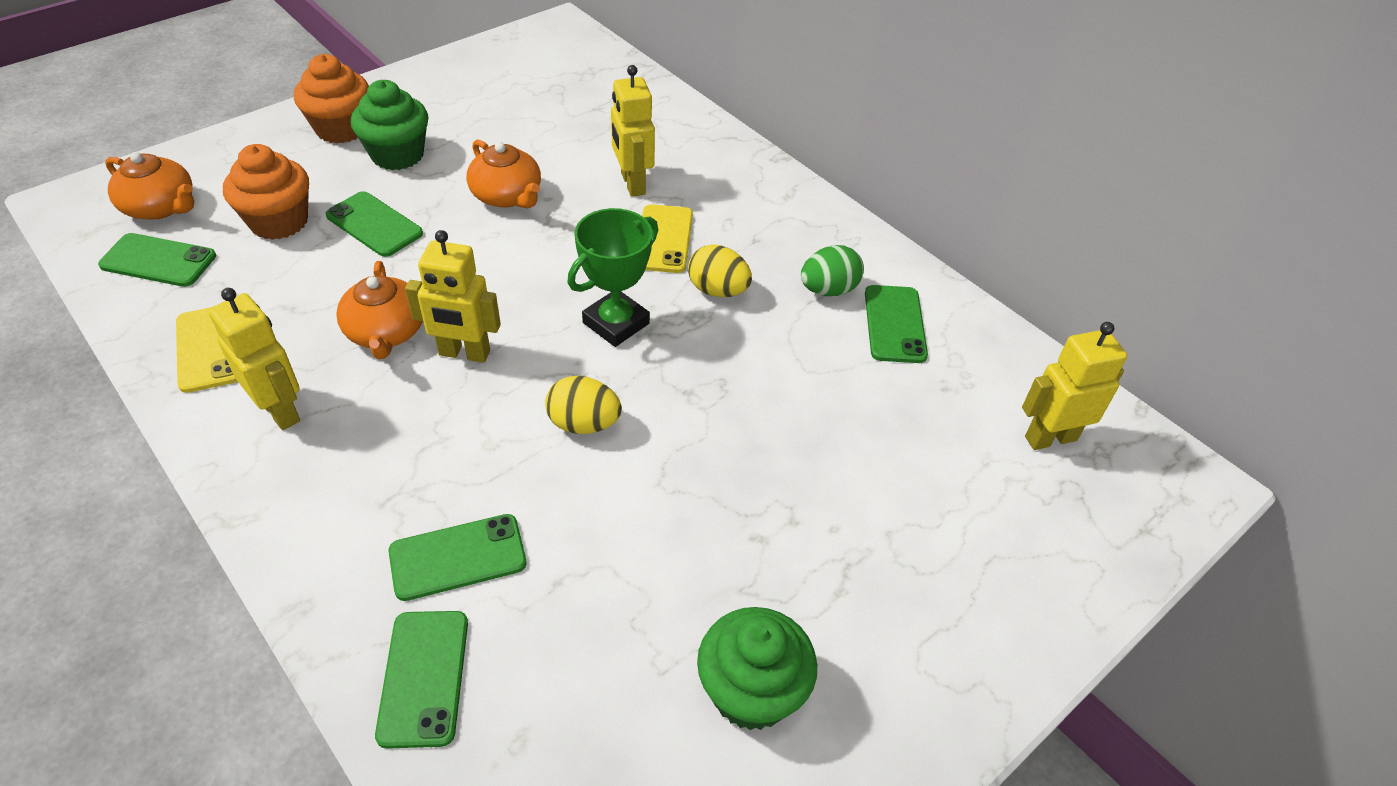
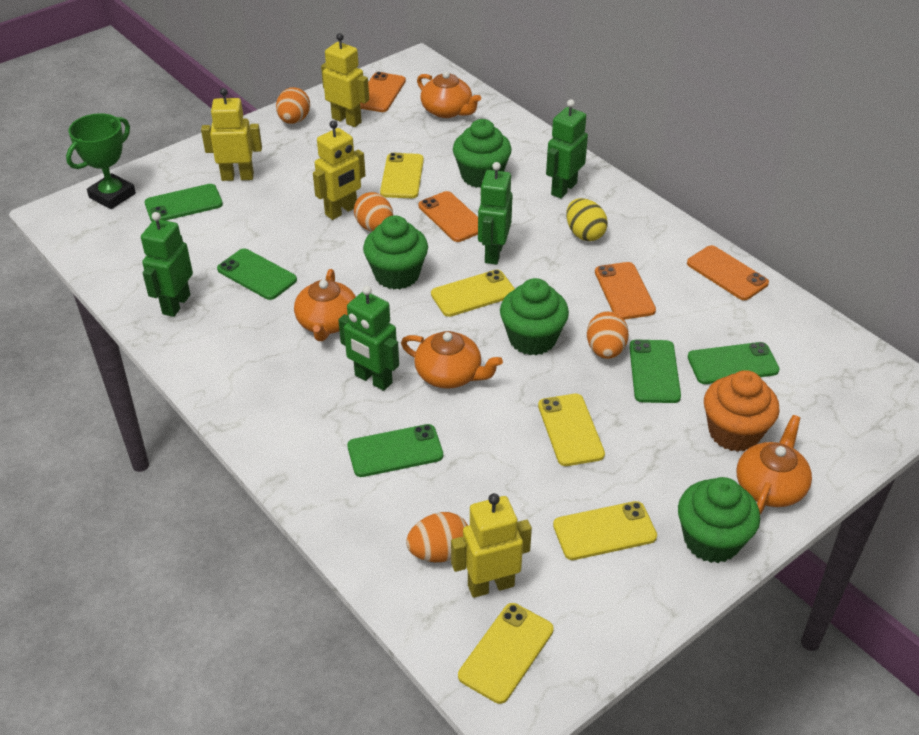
green cupcake: 2 -> 4
green egg: 1 -> 0
green robot: 0 -> 4
orange cupcake: 2 -> 1
orange egg: 0 -> 4
orange phone: 0 -> 4
orange teapot: 3 -> 4
yellow egg: 2 -> 1
yellow phone: 2 -> 5

